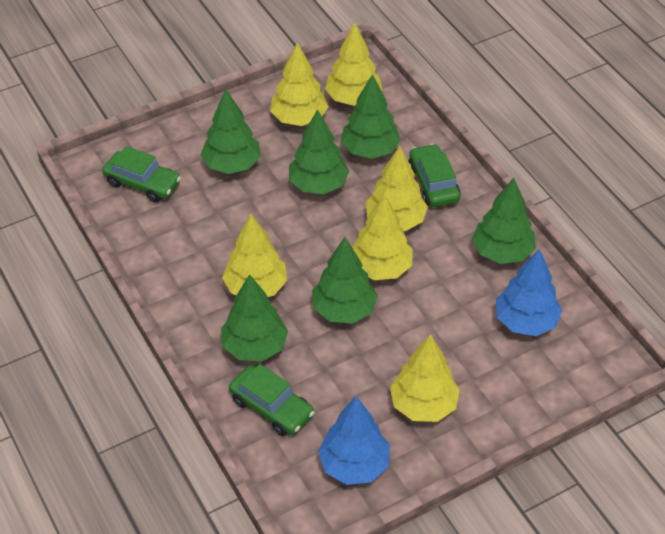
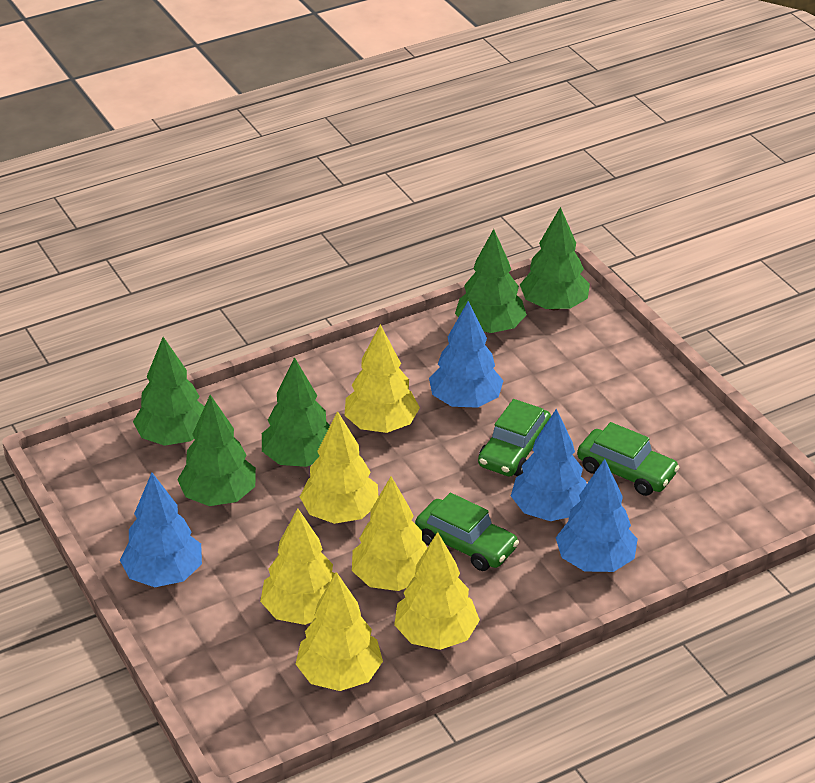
blue tree: 2 -> 4
green tree: 6 -> 5

